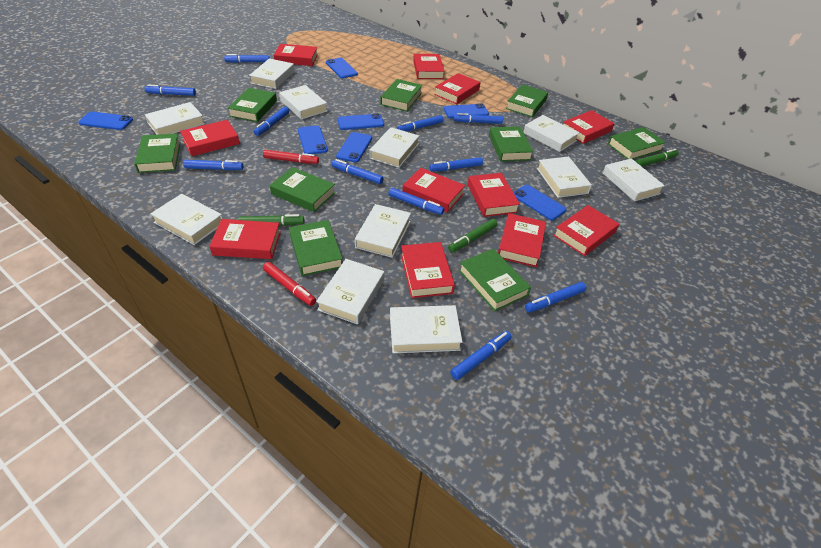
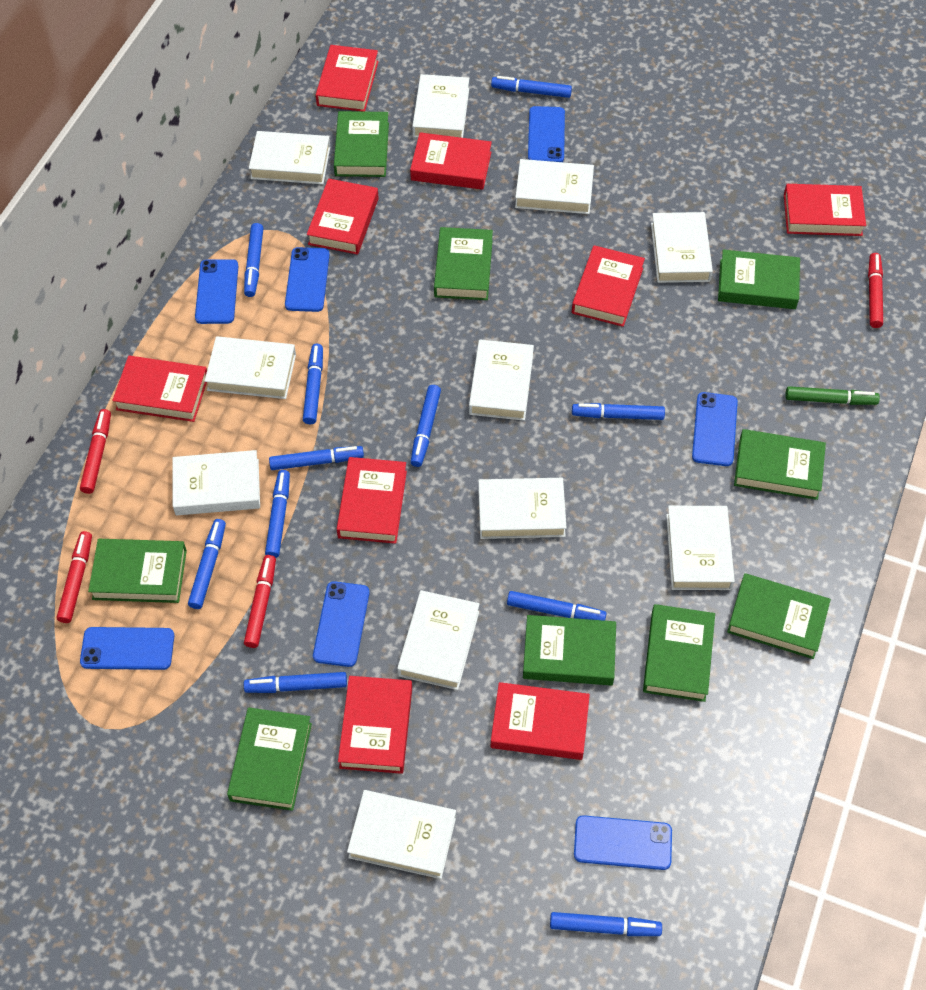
green marker: 3 -> 1
red book: 11 -> 9
red marker: 2 -> 4

